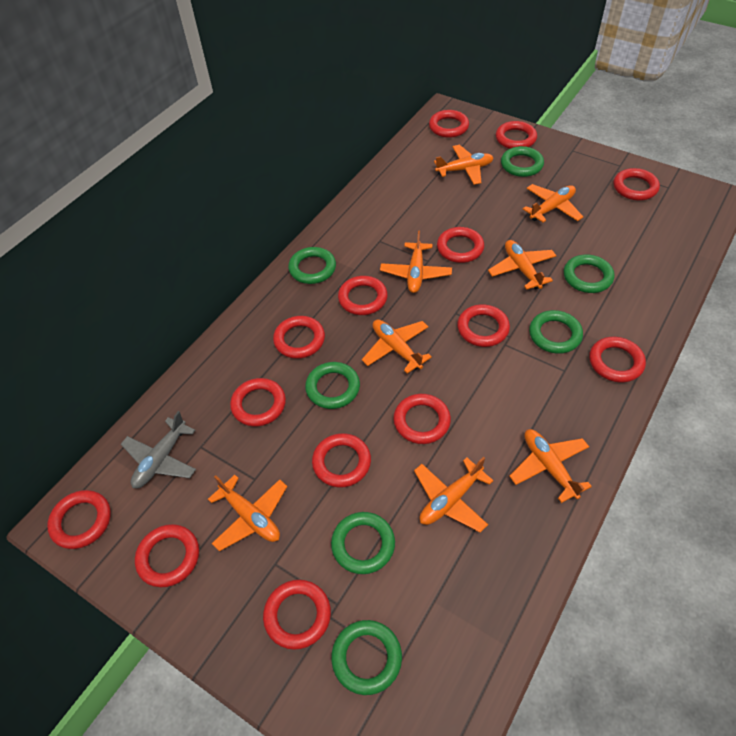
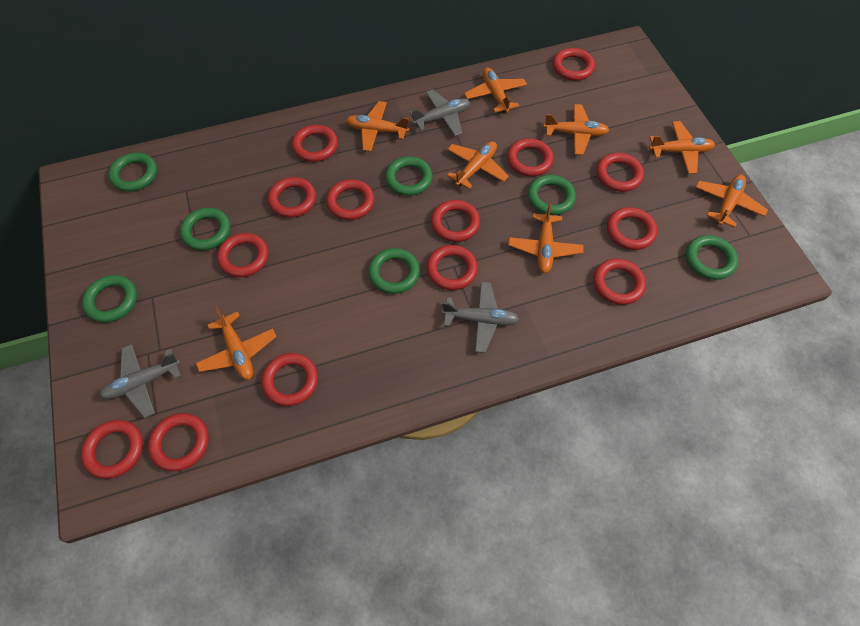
grey plane: 1 -> 3

